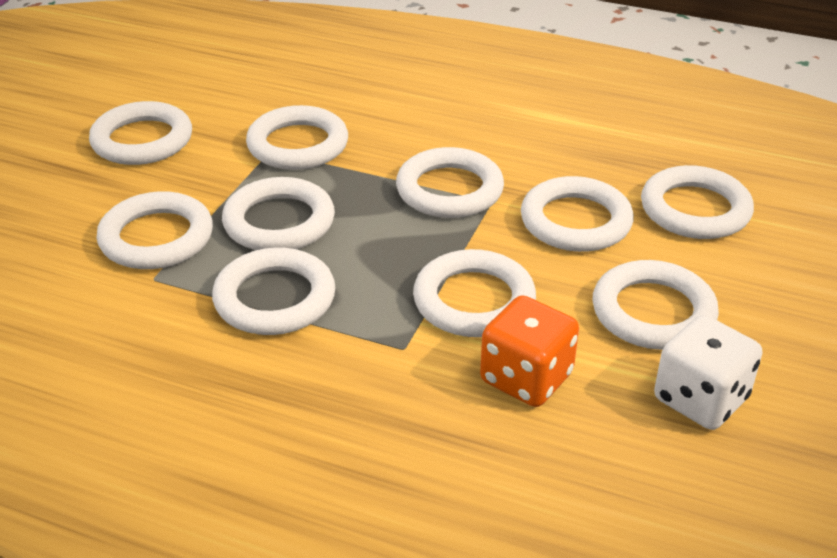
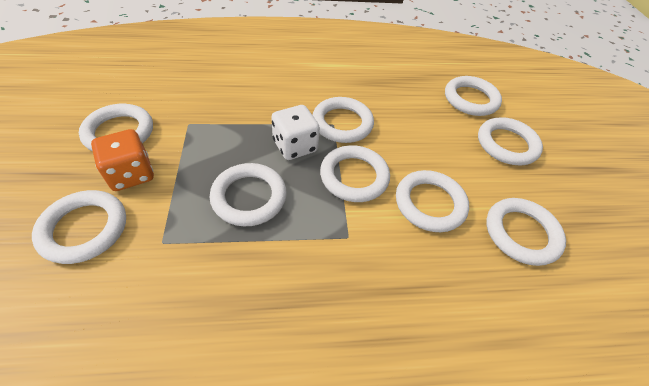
white ring: 10 -> 9

